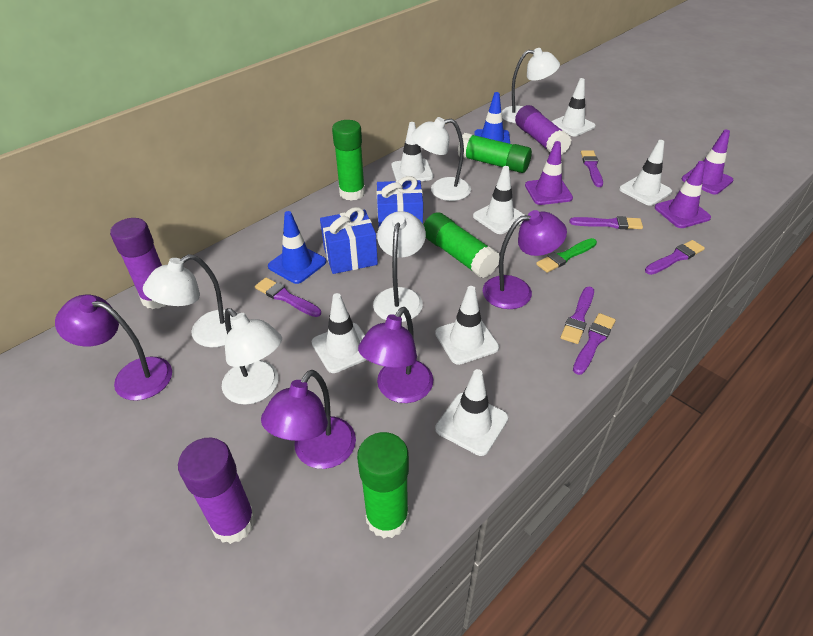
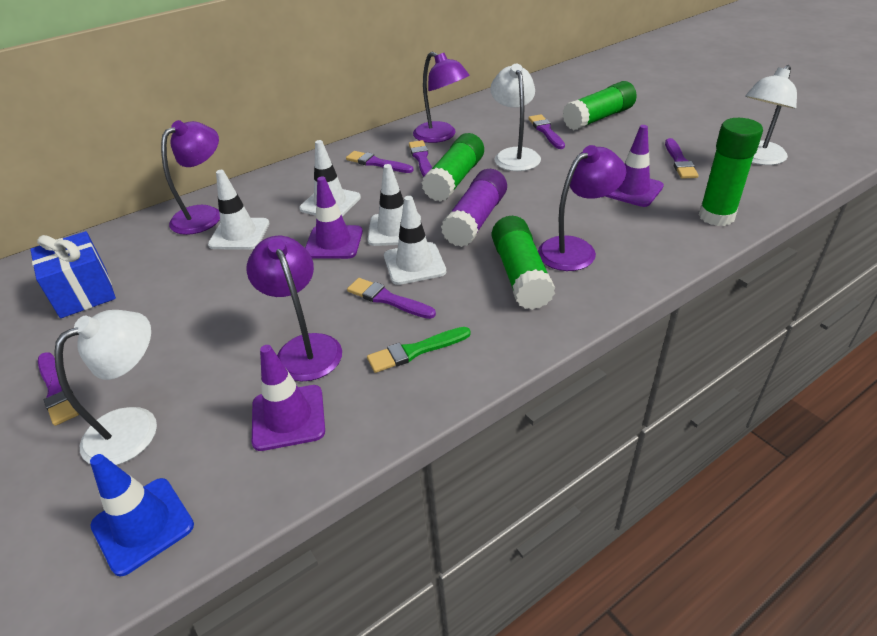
blue gift: 2 -> 1
blue traffic cone: 2 -> 1
purple glue stick: 3 -> 1
white lamp: 5 -> 3
white traffic cone: 7 -> 4

